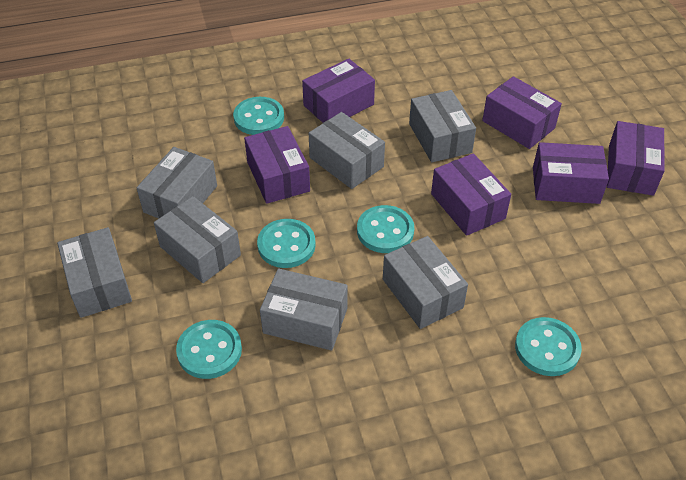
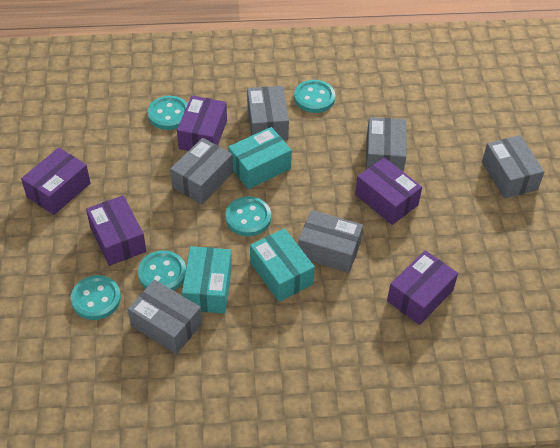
grey box: 7 -> 6
purple box: 6 -> 5
turquoise box: 0 -> 3

